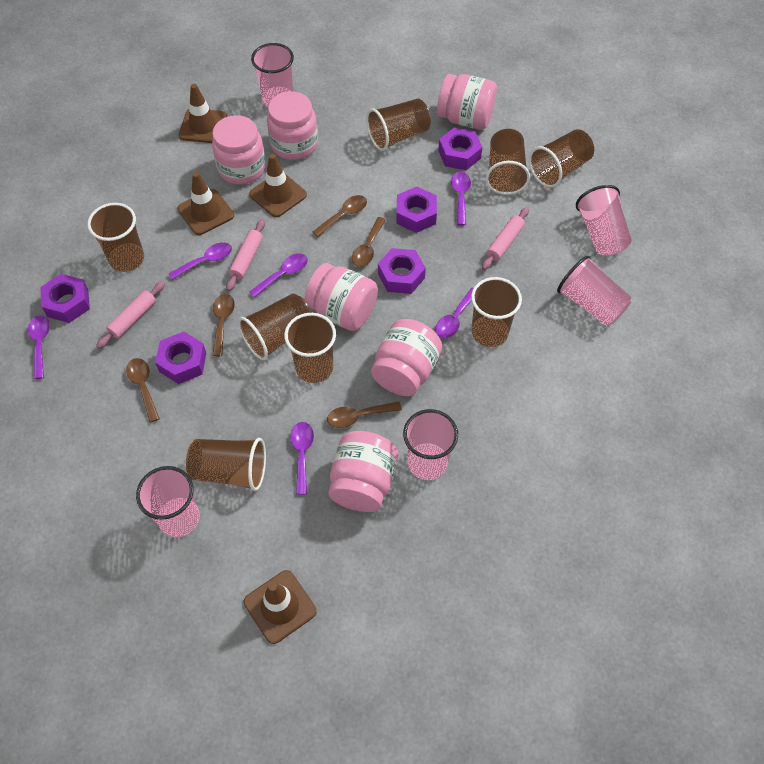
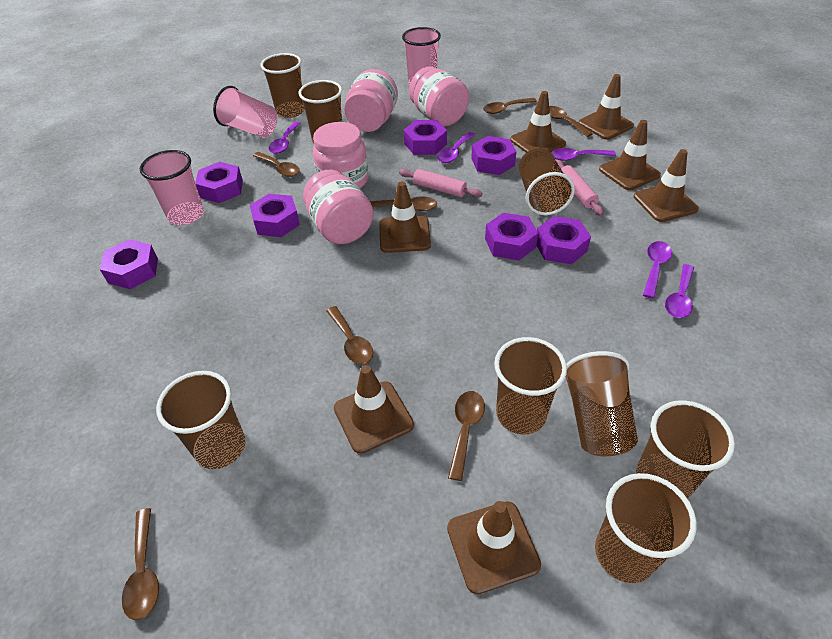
brown spoon: 5 -> 7
brown traffic cone: 4 -> 7
pink cup: 5 -> 3
pink jar: 6 -> 4
pink rolling pin: 3 -> 2
purple nut: 5 -> 7
purple spoon: 6 -> 5

